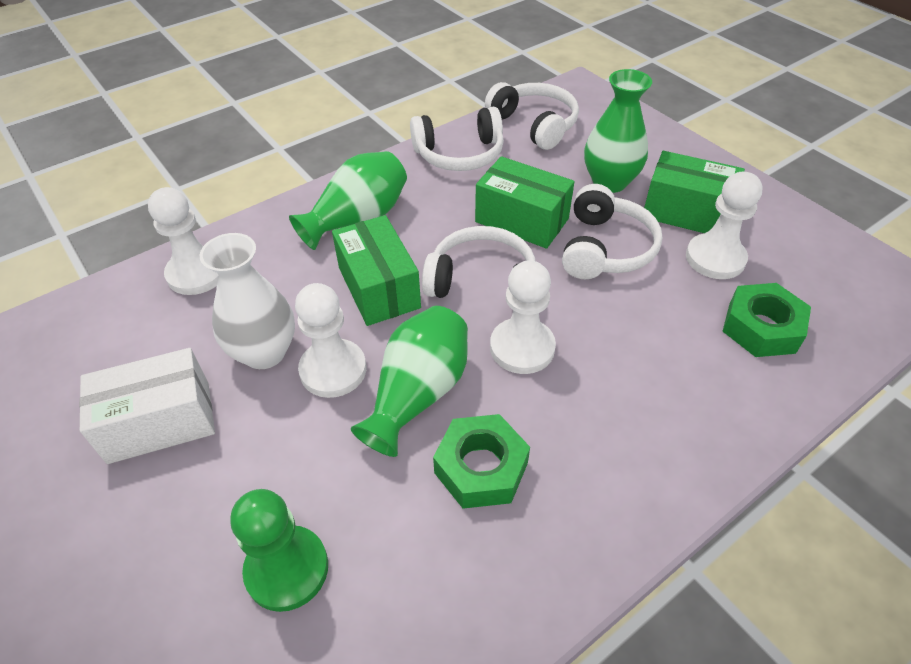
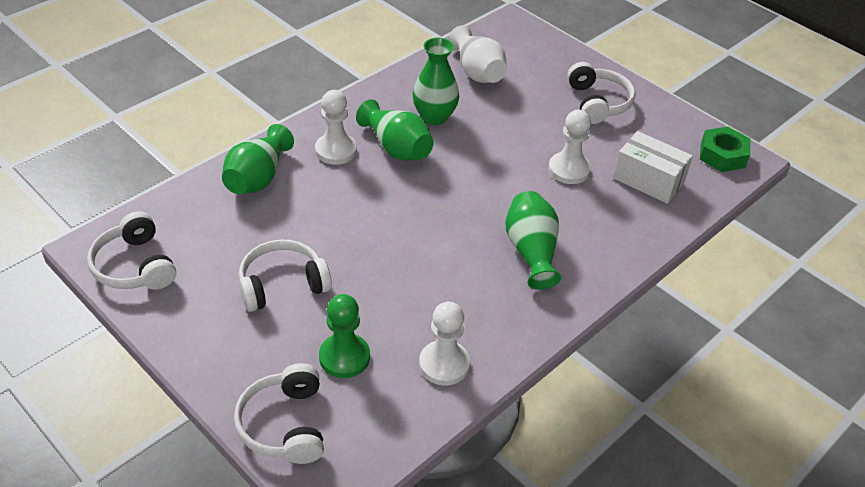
green box: 3 -> 0
green nut: 2 -> 1
green vase: 3 -> 4
white pawn: 4 -> 3

